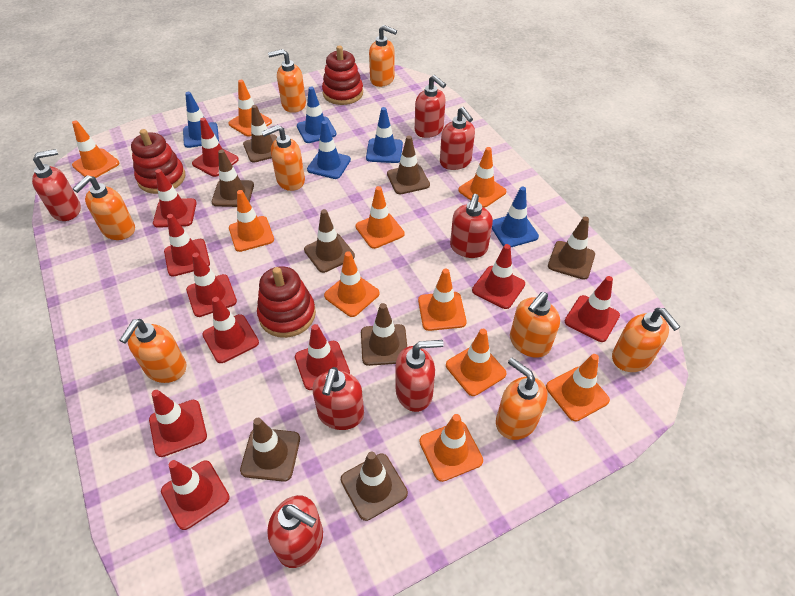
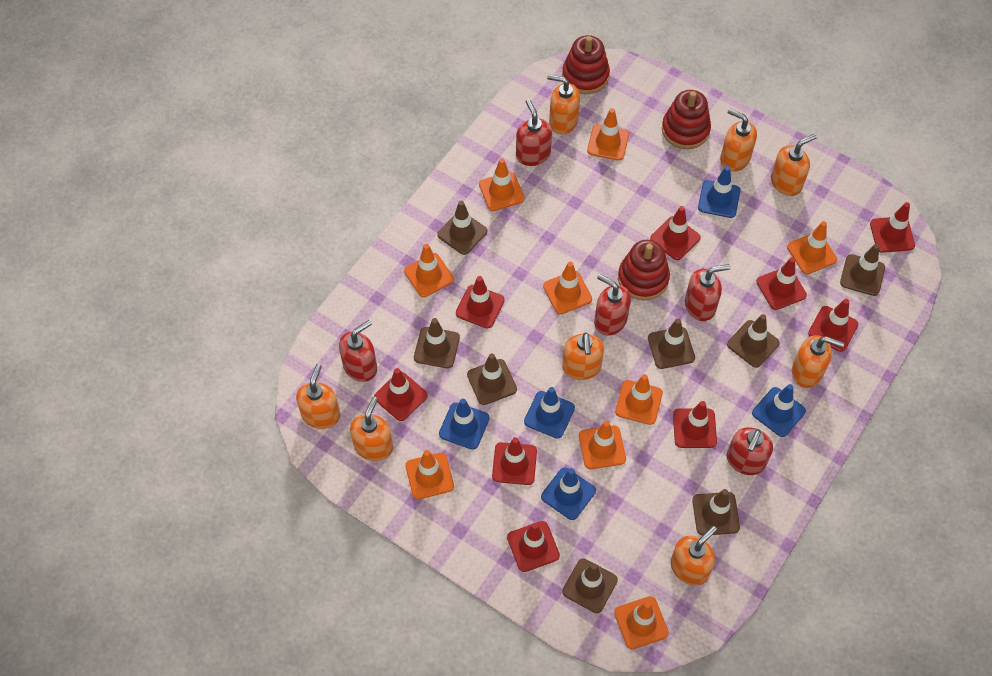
orange traffic cone: 10 -> 9
red soap dispenser: 7 -> 5
red traffic cone: 10 -> 9

